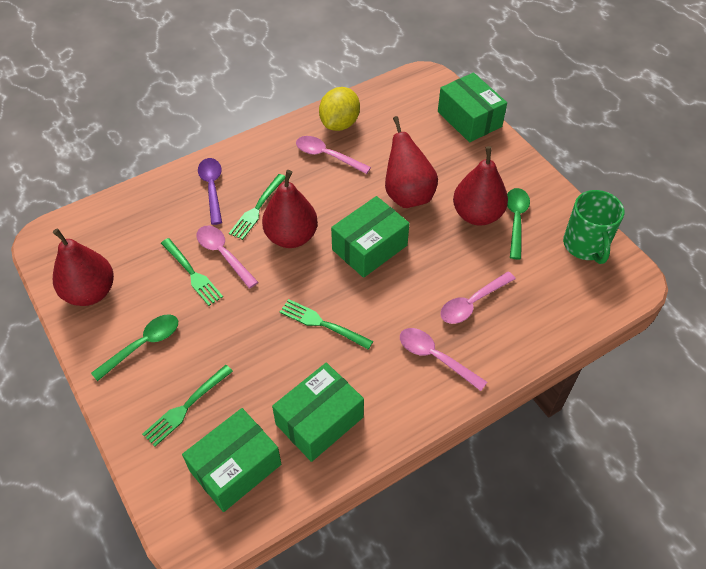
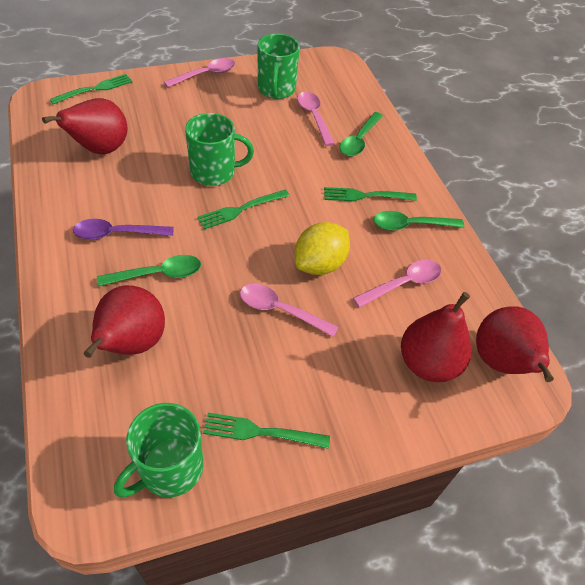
green box: 4 -> 0
green mug: 1 -> 3
green spoon: 2 -> 3

